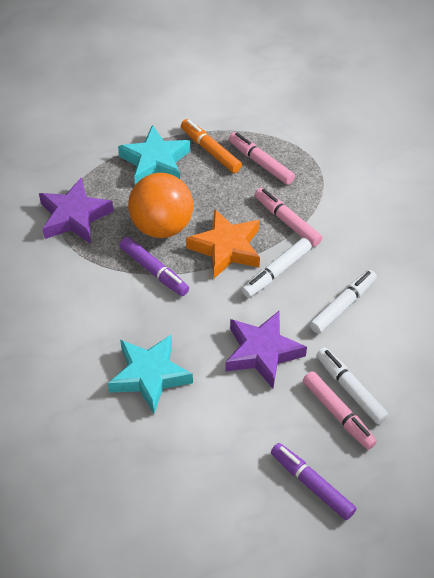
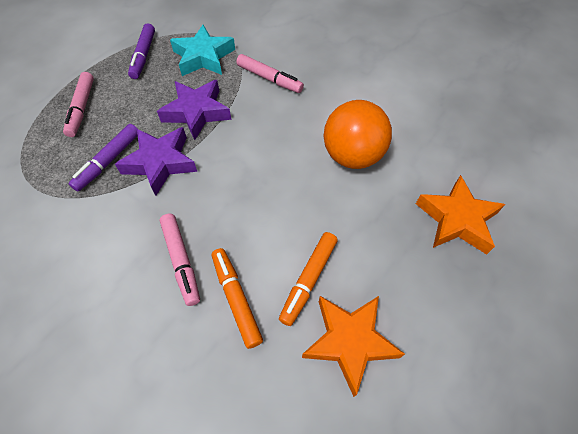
orange marker: 1 -> 2
orange star: 1 -> 2
turquoise star: 2 -> 1
white marker: 3 -> 0

